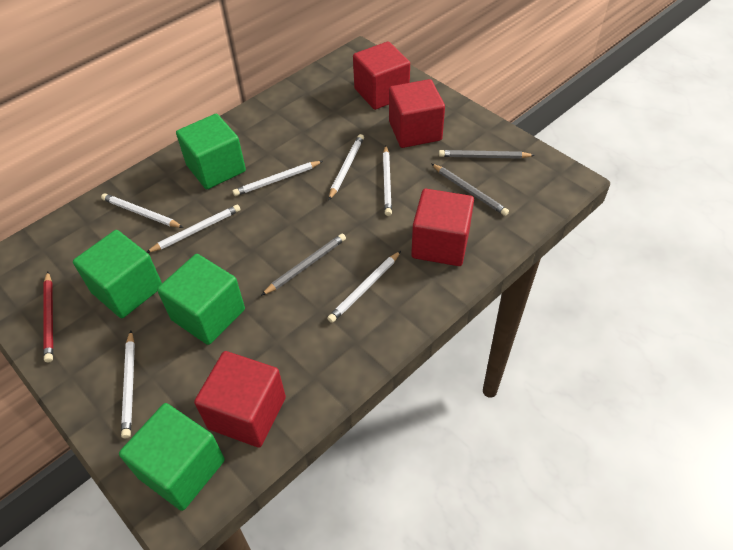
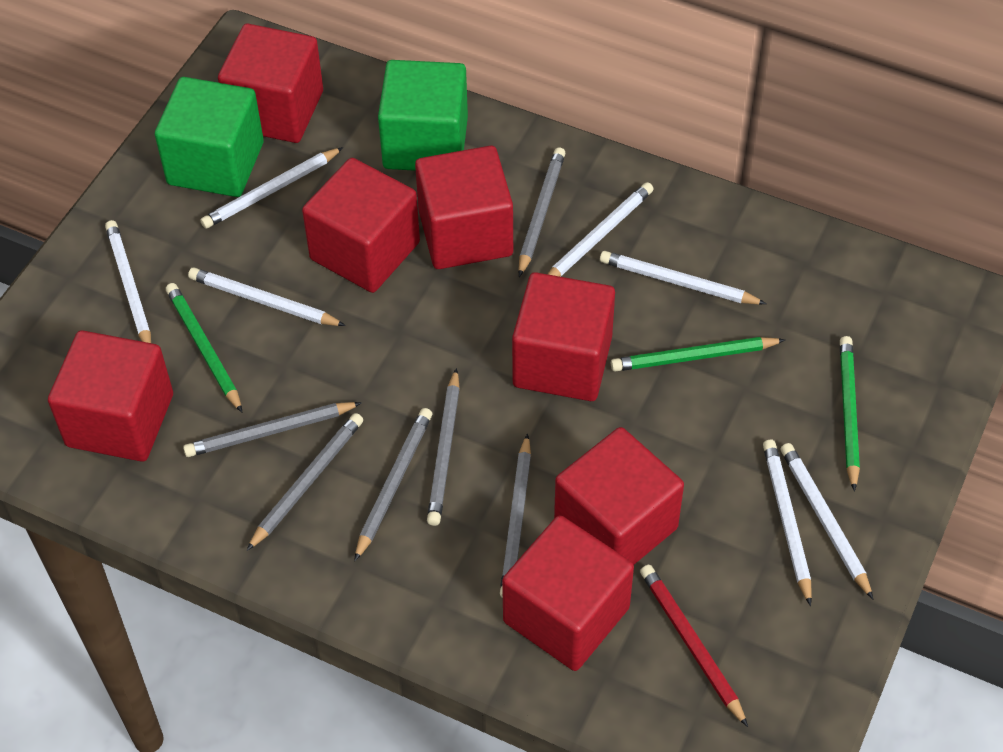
green cube: 4 -> 2
green pencil: 0 -> 3
grey pencil: 3 -> 6
red cube: 4 -> 7

